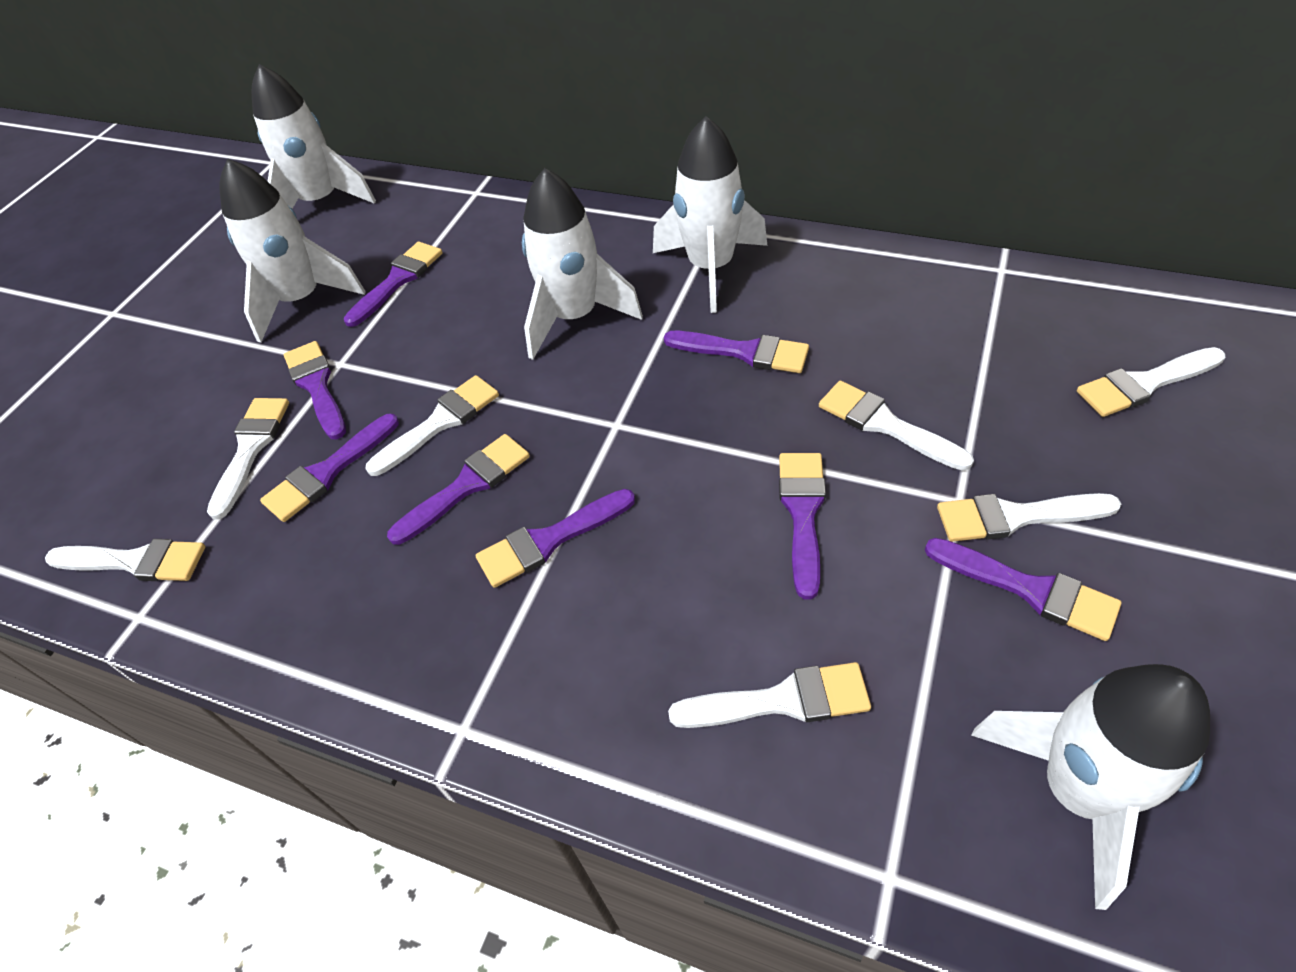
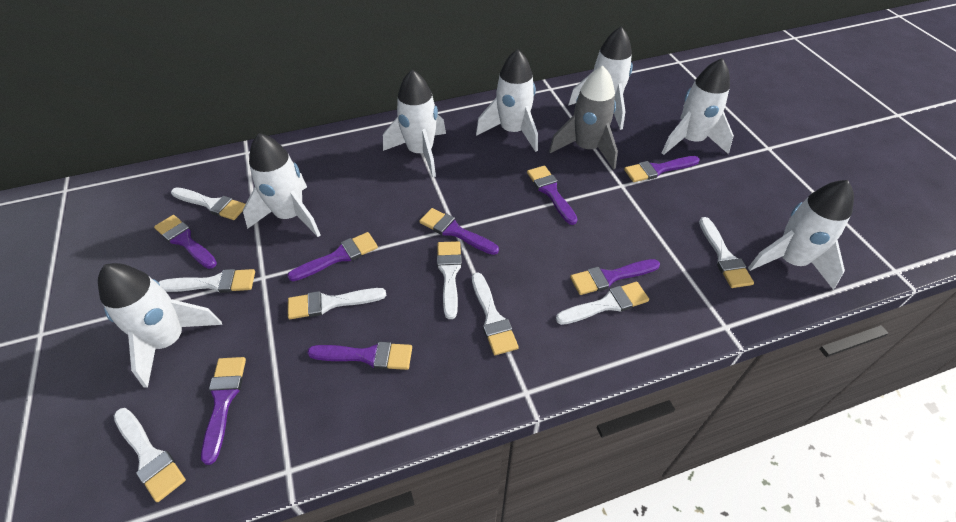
grey rocket: 0 -> 1
white brush: 7 -> 8
white rocket: 5 -> 7

